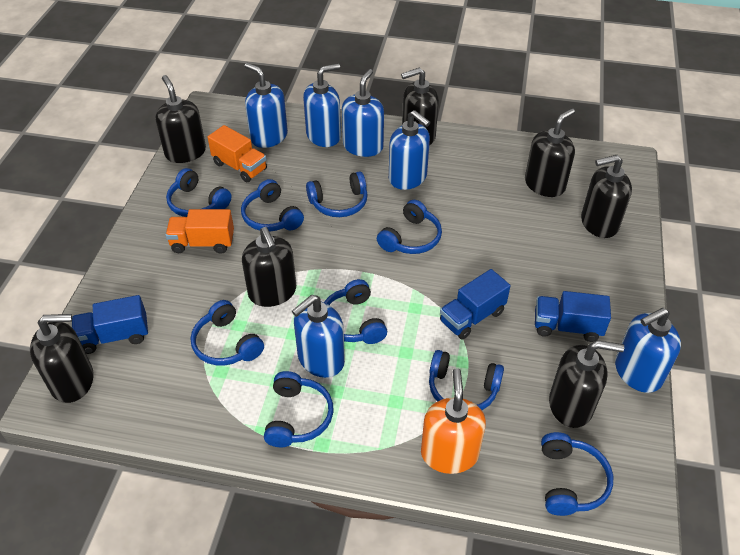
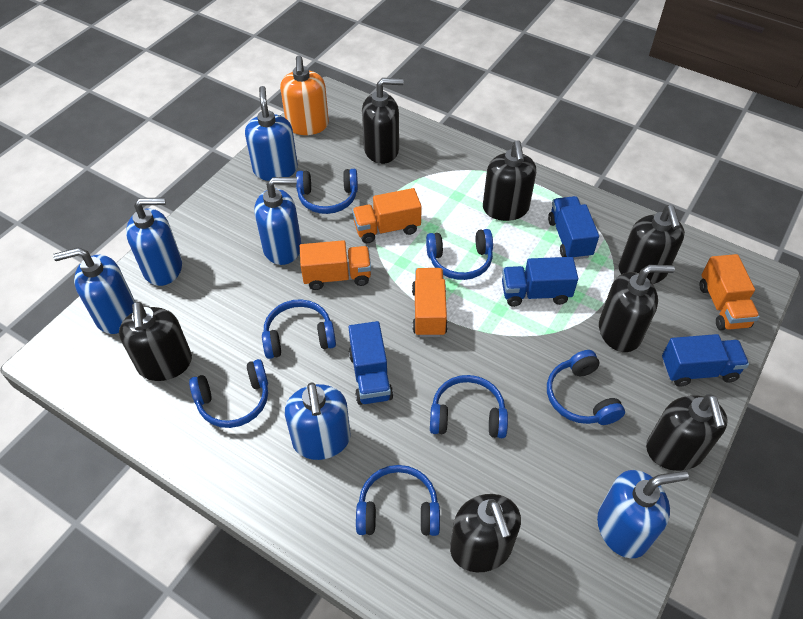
blue headphones: 9 -> 7
blue truck: 3 -> 4
orange truck: 2 -> 4

